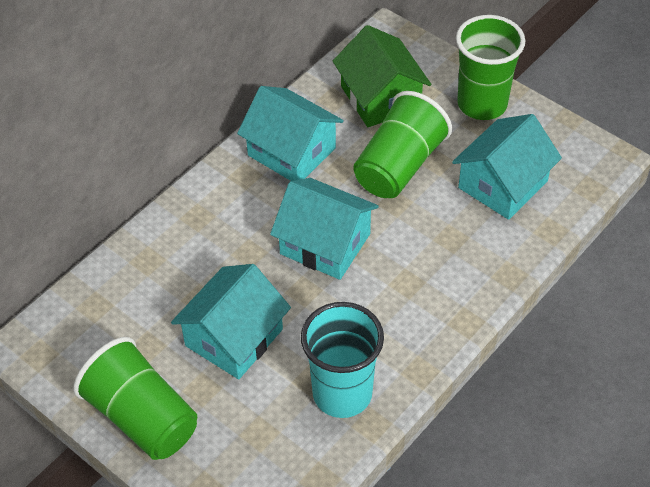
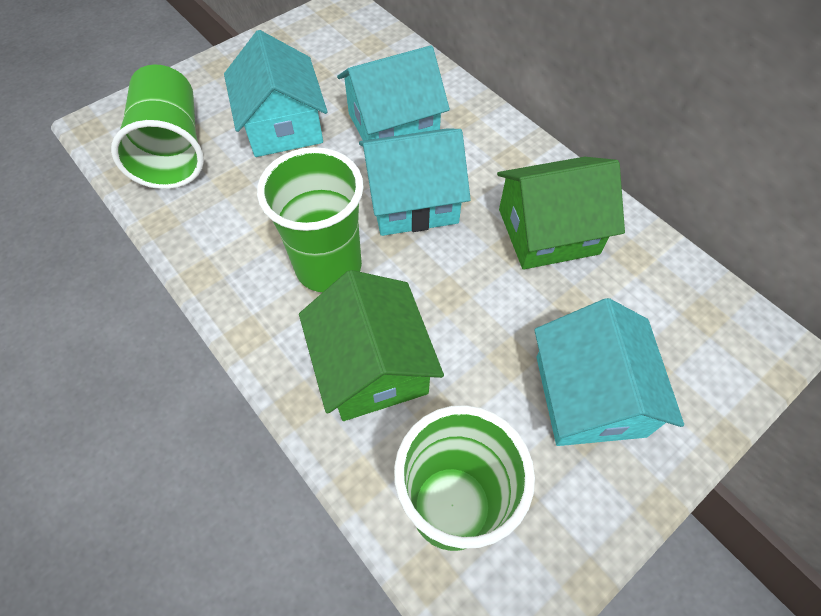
green house: 1 -> 2
turquoise cup: 1 -> 0

